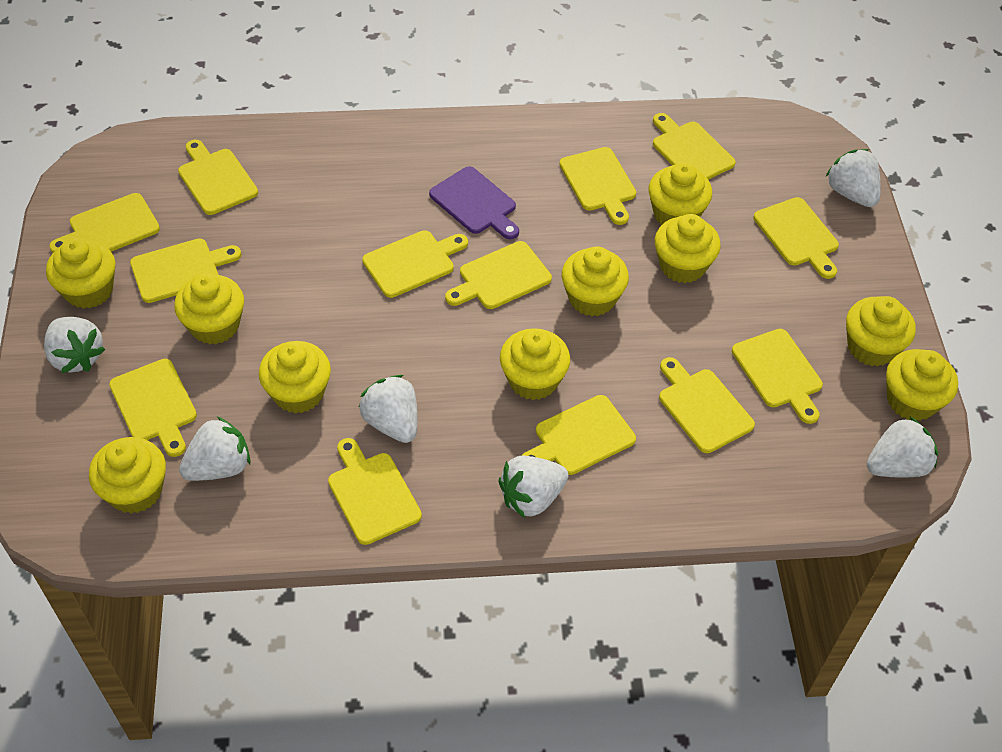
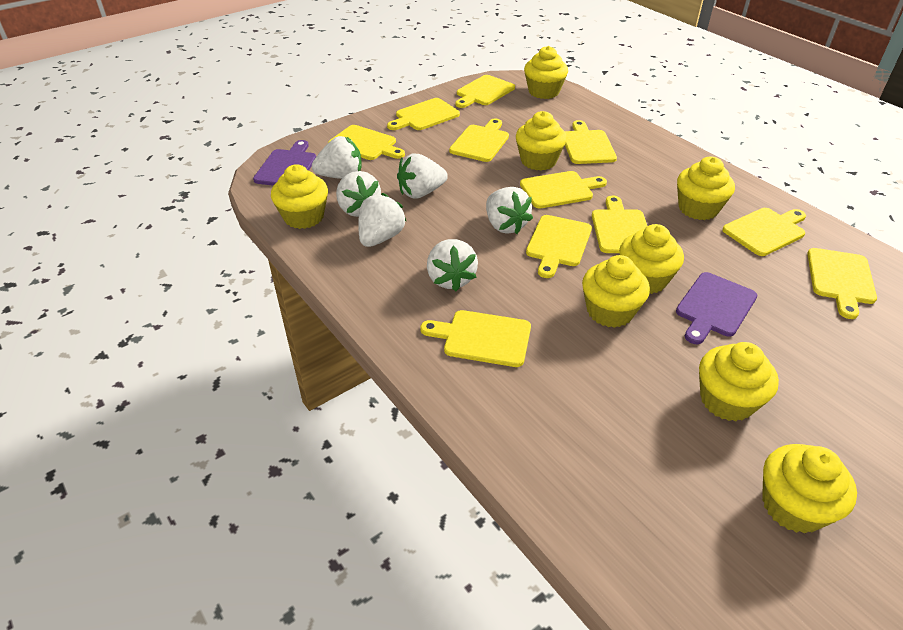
purple cutting board: 1 -> 2
yellow cupcake: 10 -> 8
yellow cutting board: 13 -> 11

